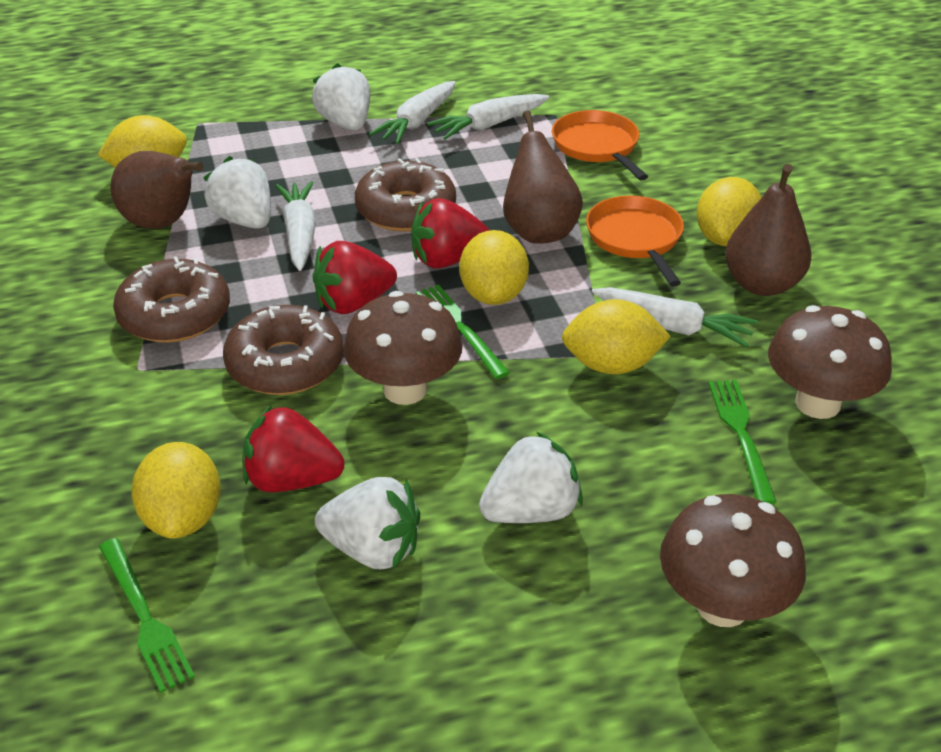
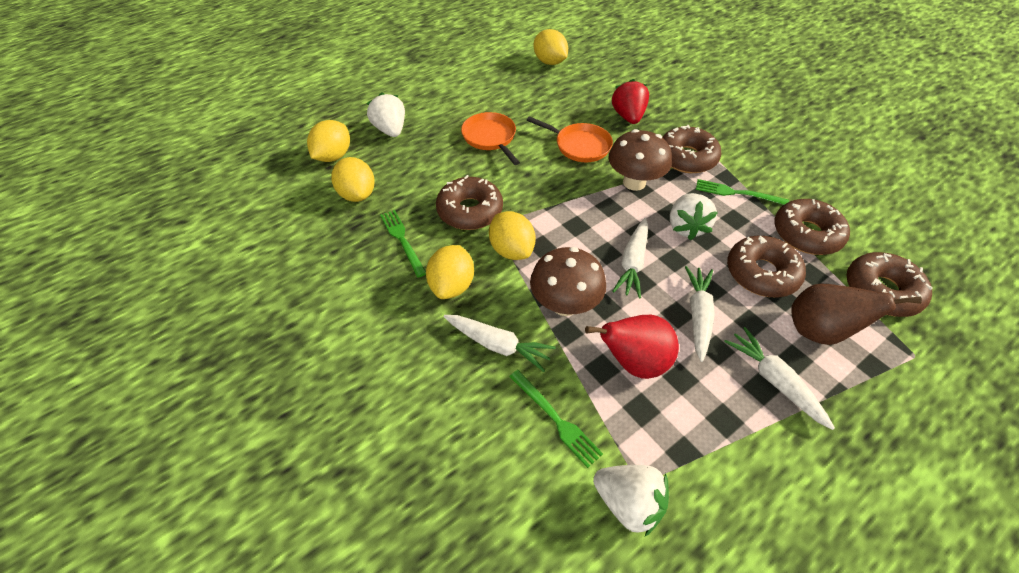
brown donut: 3 -> 5
brown mushroom: 3 -> 2
brown pear: 3 -> 1
red pear: 0 -> 1
red strawberry: 3 -> 1
white strawberry: 4 -> 3

